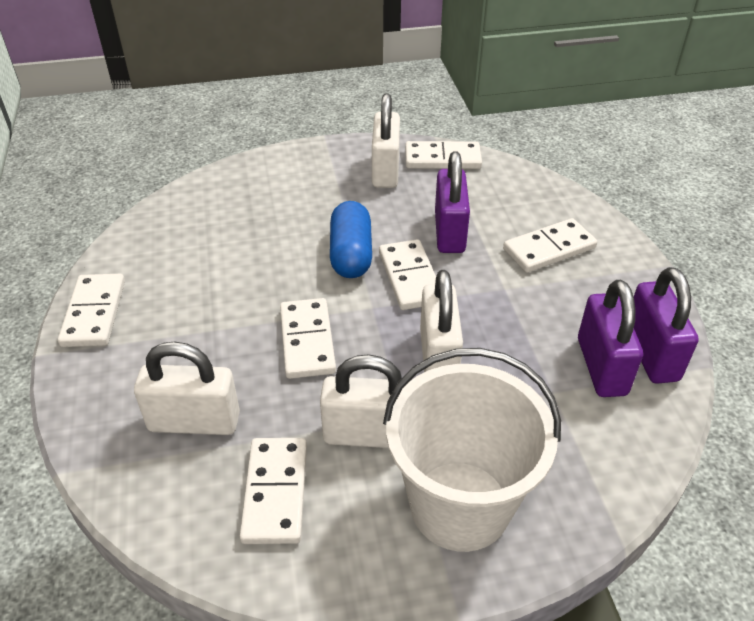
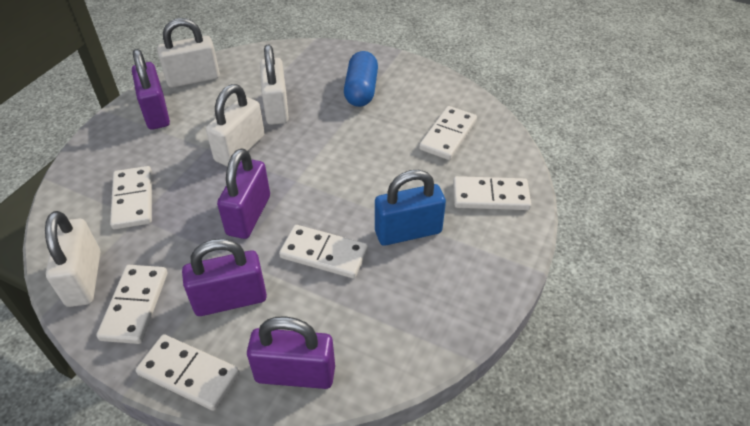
blue padlock: 0 -> 1
purple padlock: 3 -> 4
white bucket: 1 -> 0

